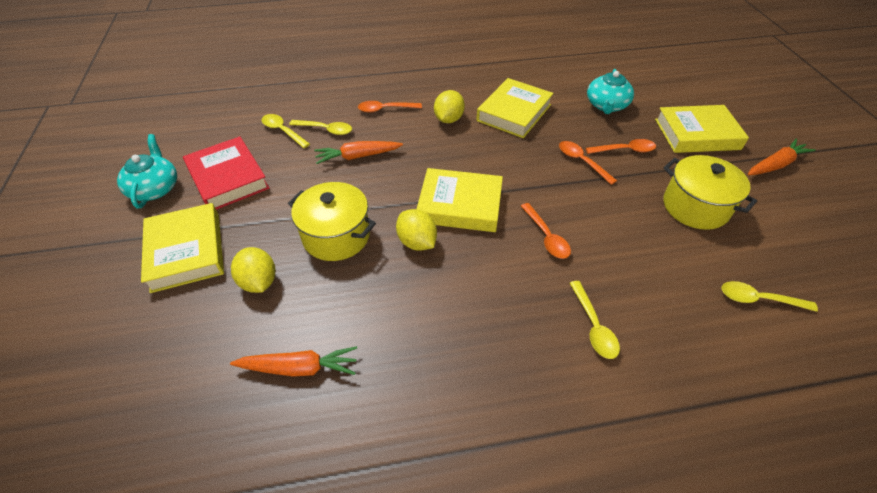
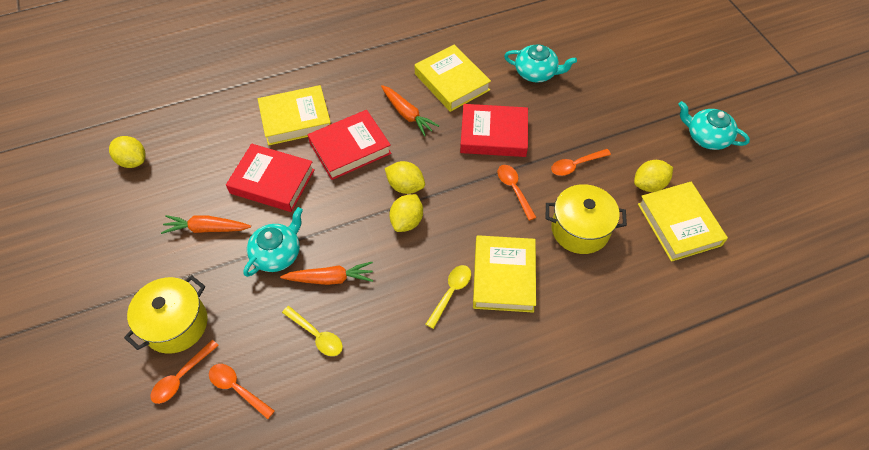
red book: 1 -> 3
turquoise teapot: 2 -> 3
yellow lemon: 3 -> 4
yellow spoon: 4 -> 2

